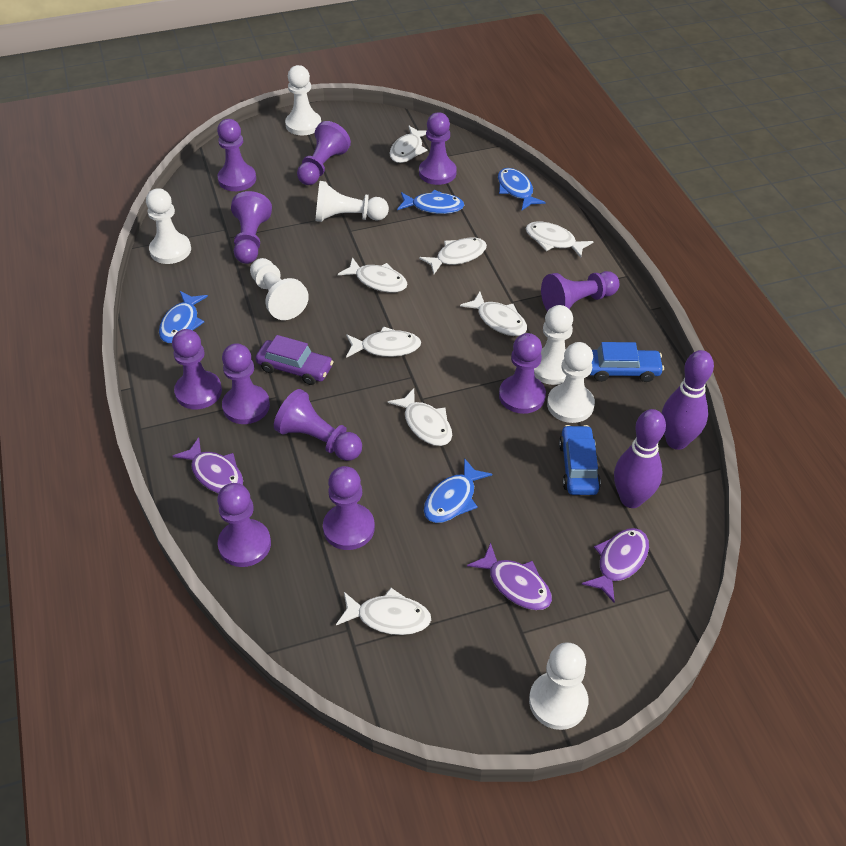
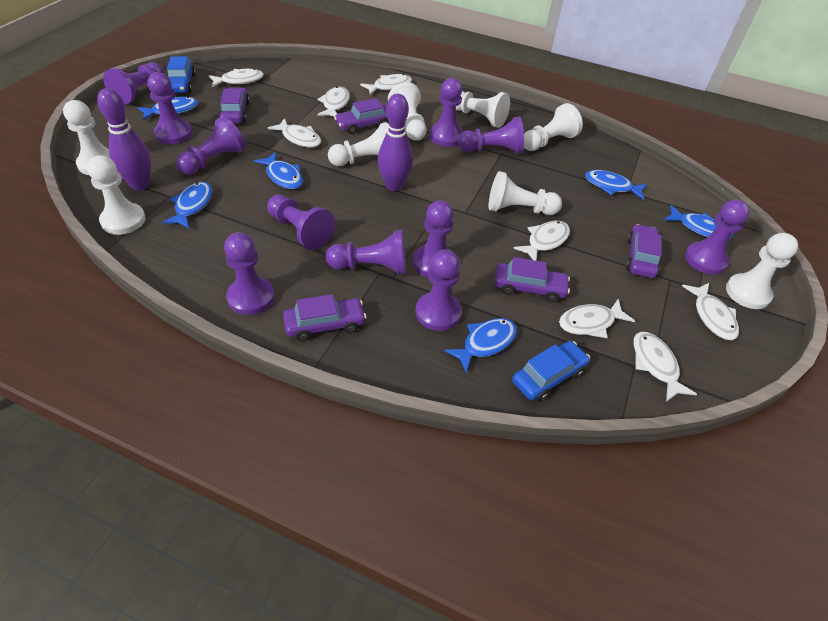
blue fish: 4 -> 6
purple car: 1 -> 5
purple fish: 3 -> 0
white pawn: 7 -> 8

